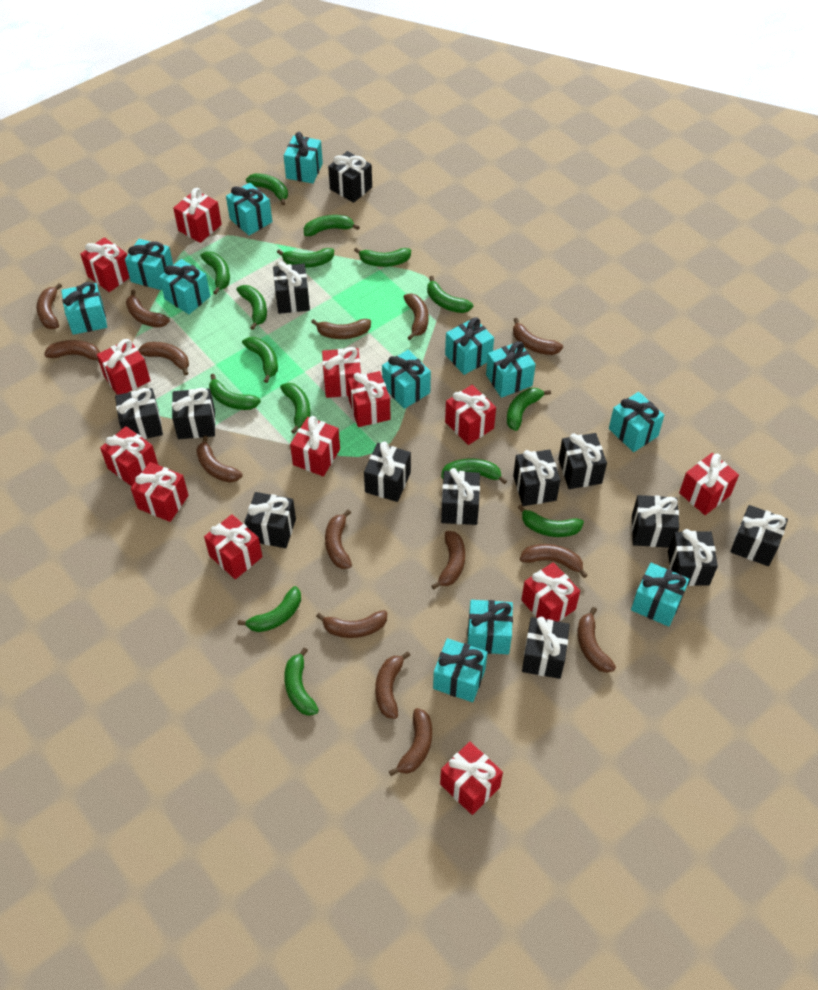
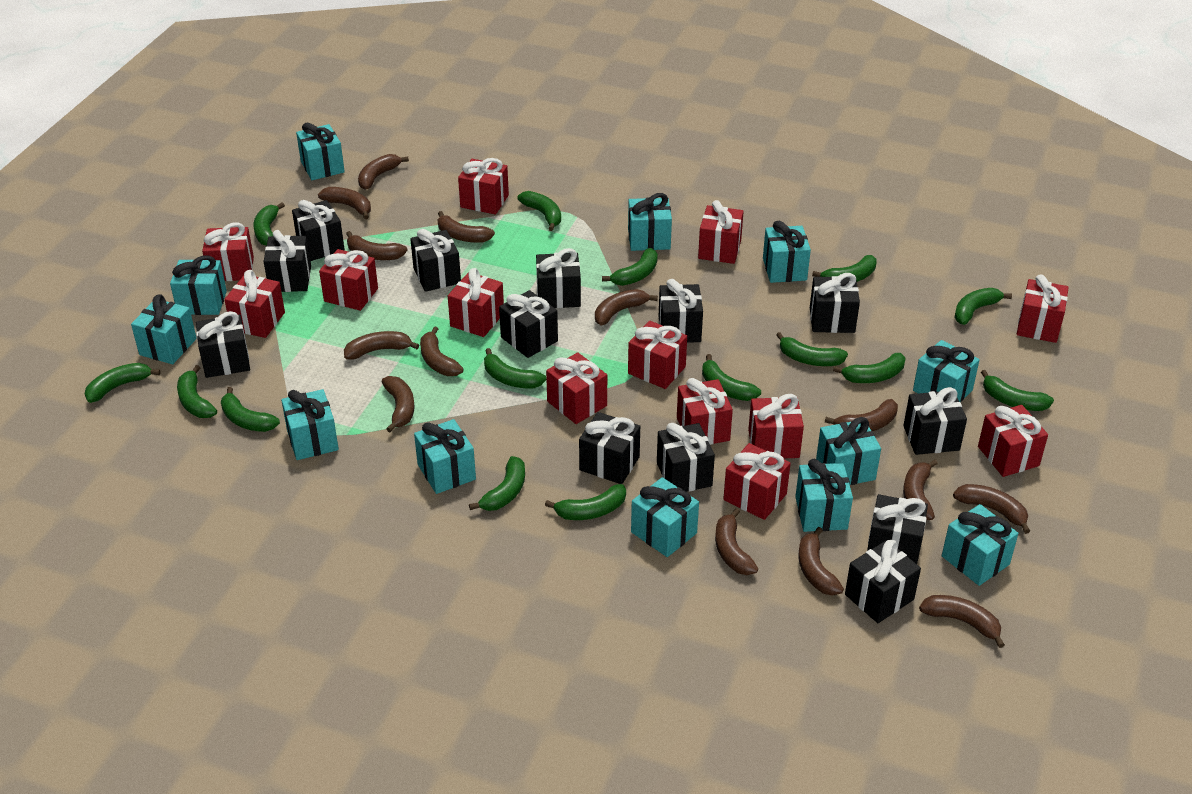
brown banana: 15 -> 14

